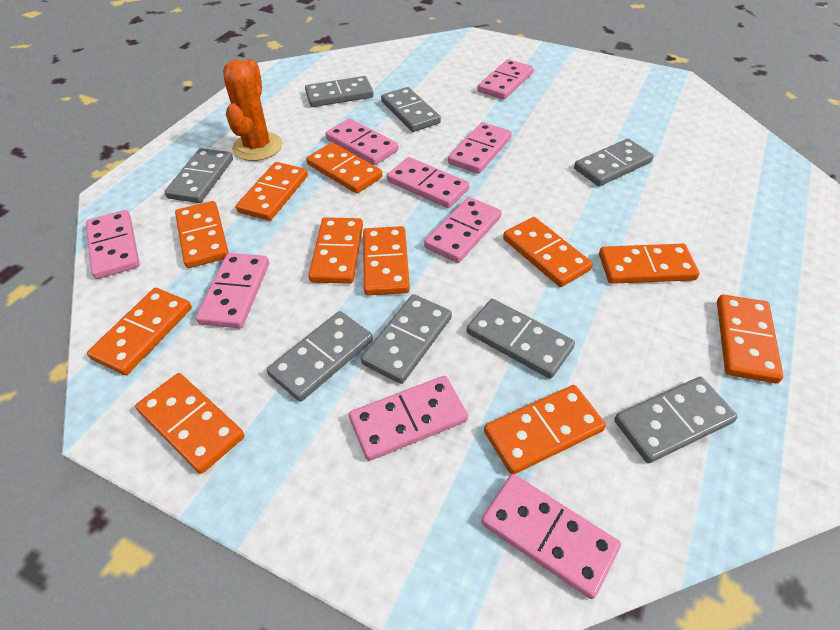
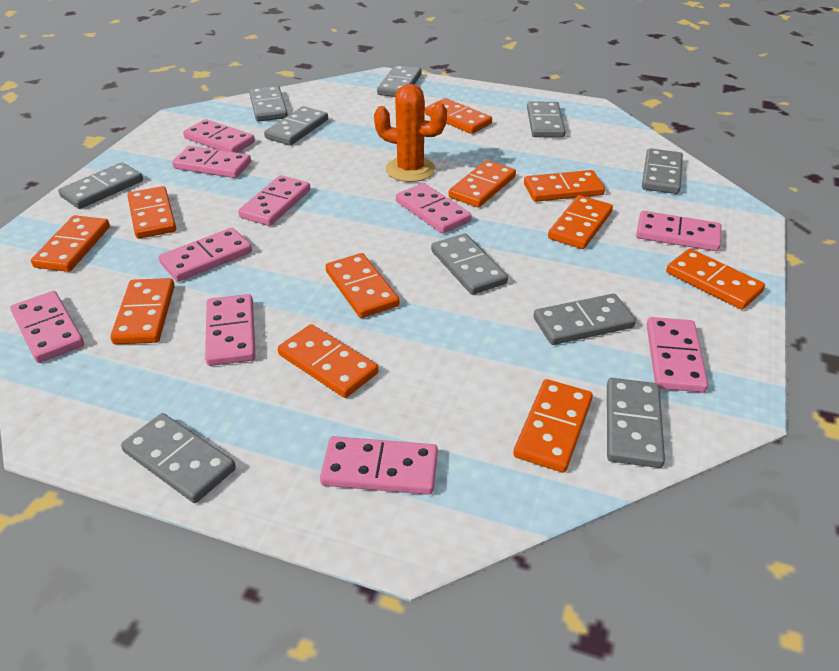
grey domino: 8 -> 10
pink domino: 9 -> 10

